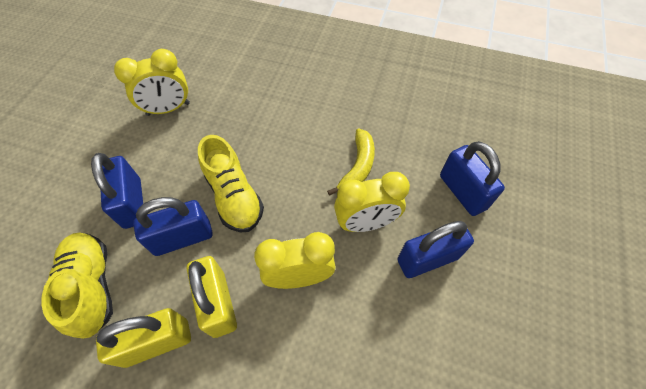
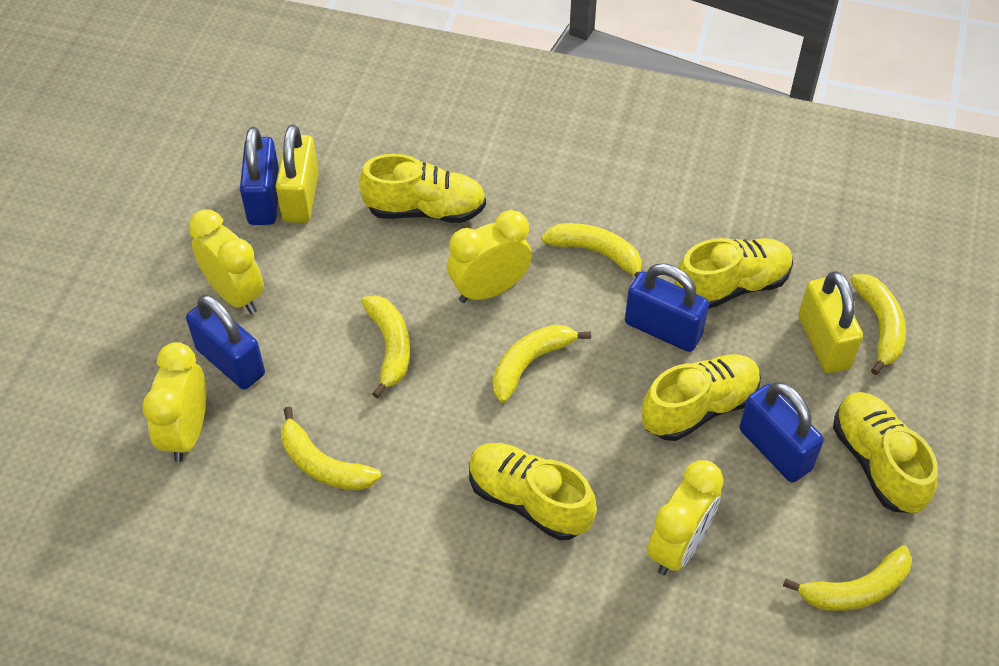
yellow banana: 1 -> 6
yellow clock: 3 -> 4
yellow shoe: 2 -> 5

